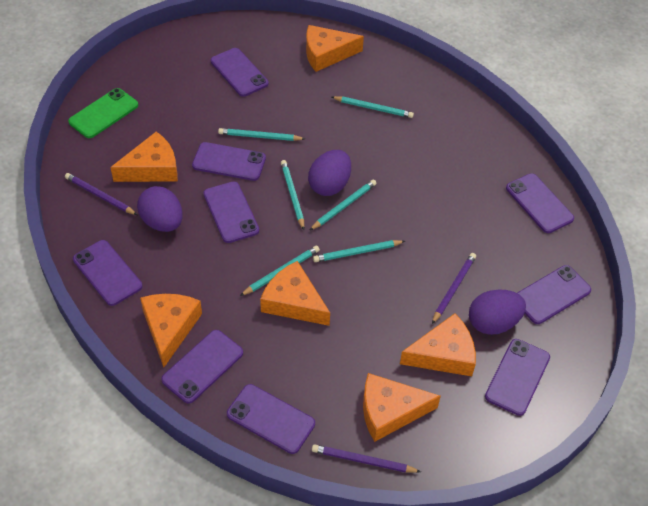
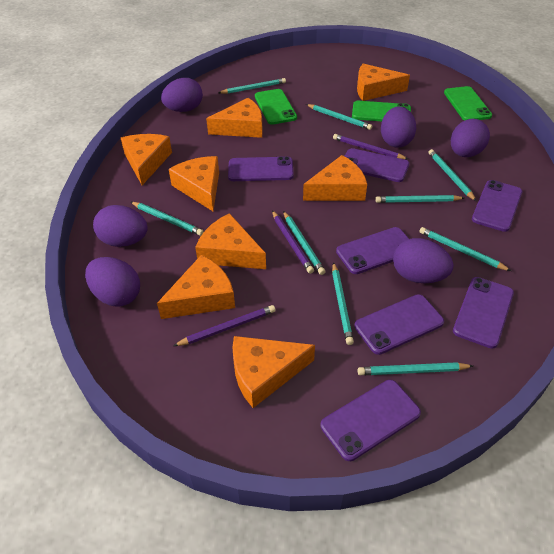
green phone: 1 -> 3
orange cheese: 6 -> 8
purple egg: 3 -> 6
purple phone: 9 -> 7
turquoise pencil: 6 -> 9

